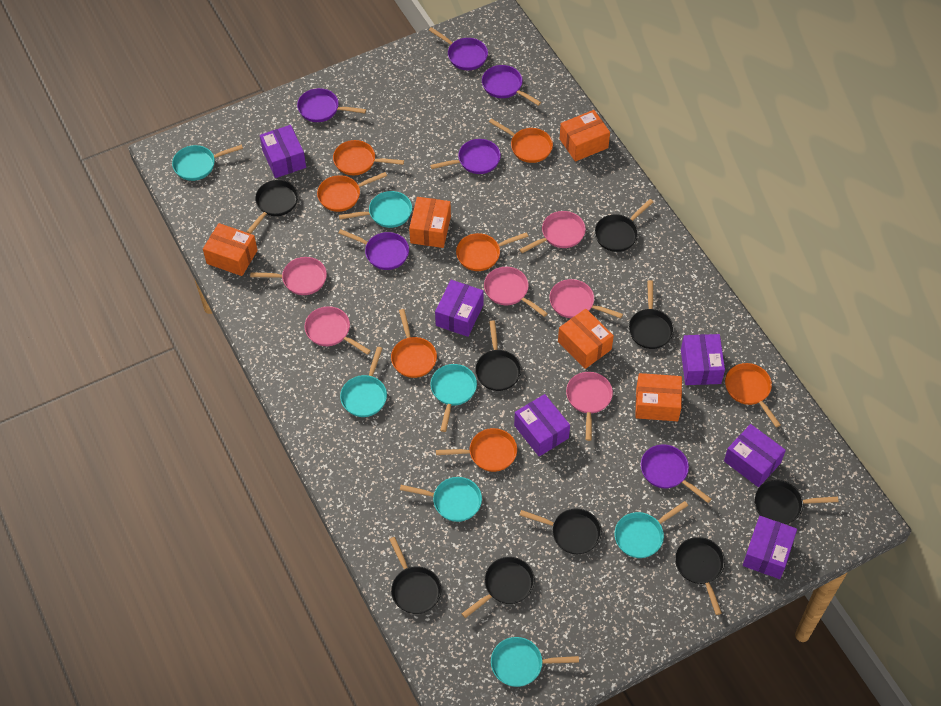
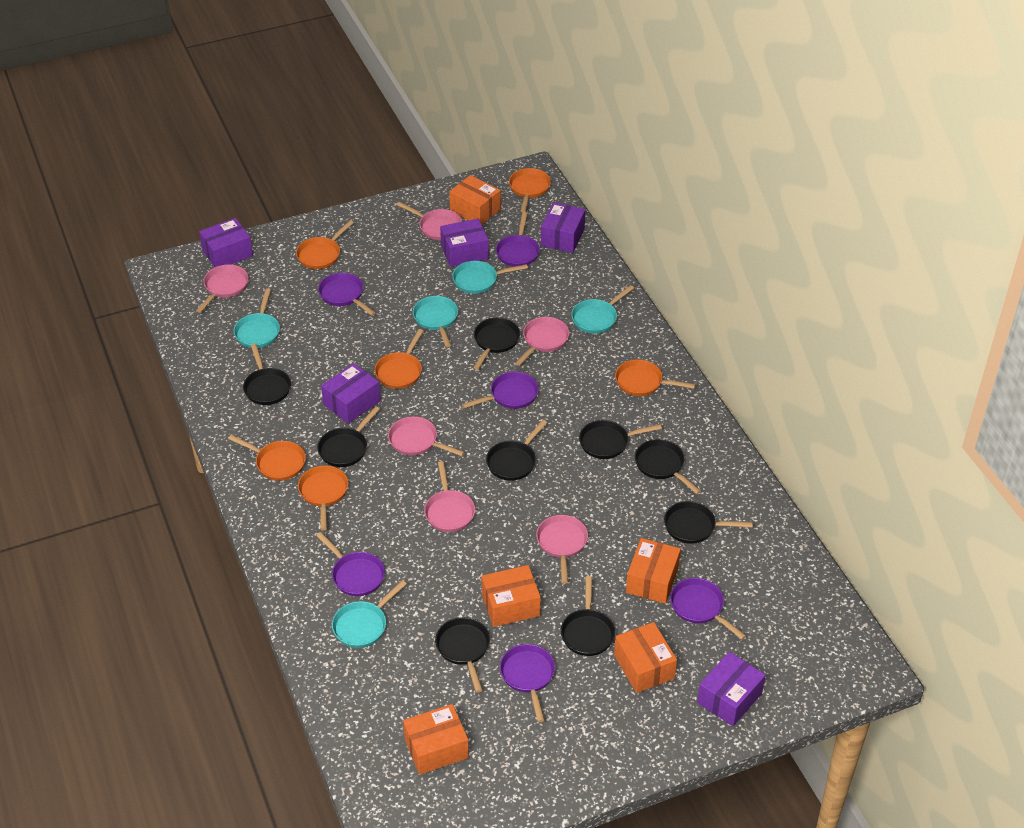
orange pan: 7 -> 6
purple box: 6 -> 5
turquoise pan: 7 -> 5

